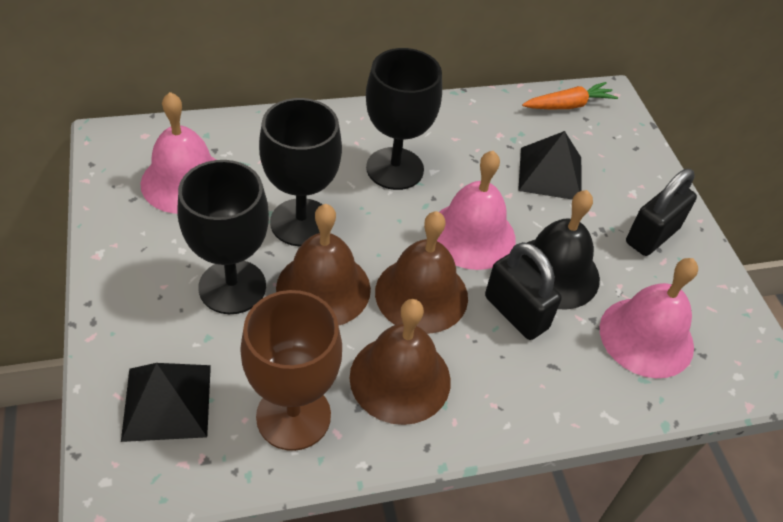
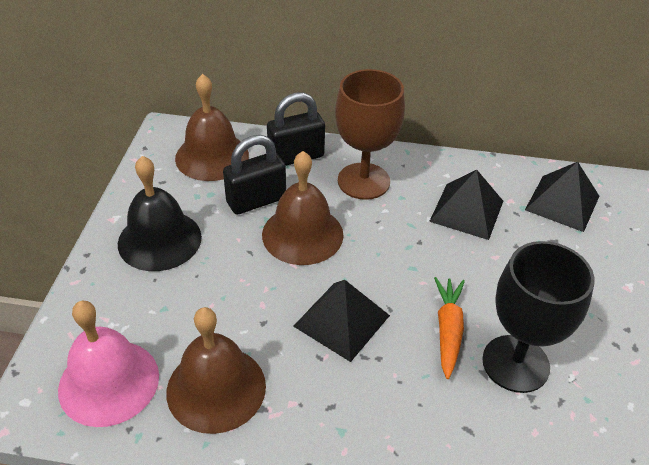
black goblet: 3 -> 1
black pyramid: 2 -> 3
pink bell: 3 -> 1

